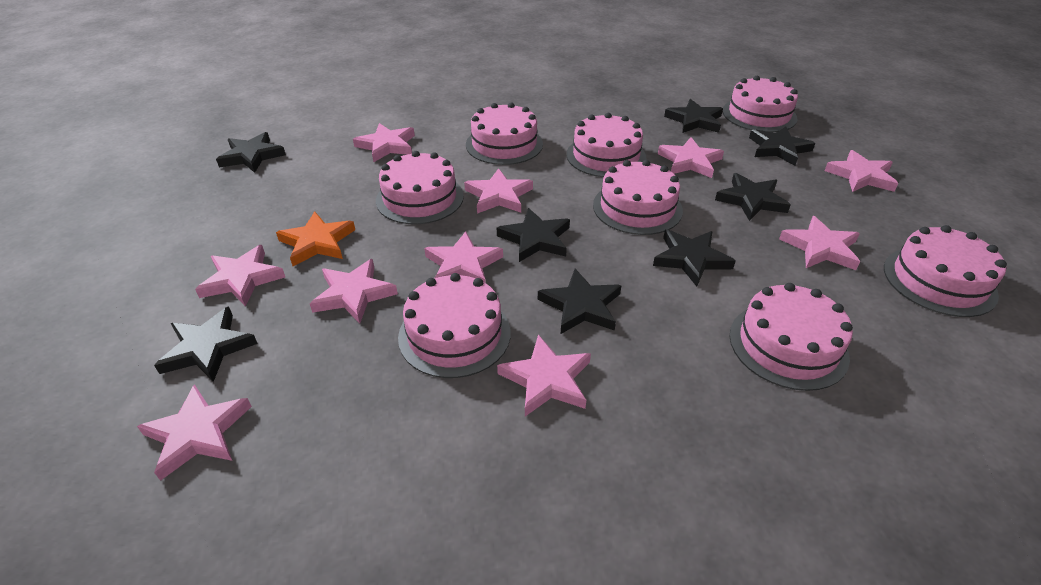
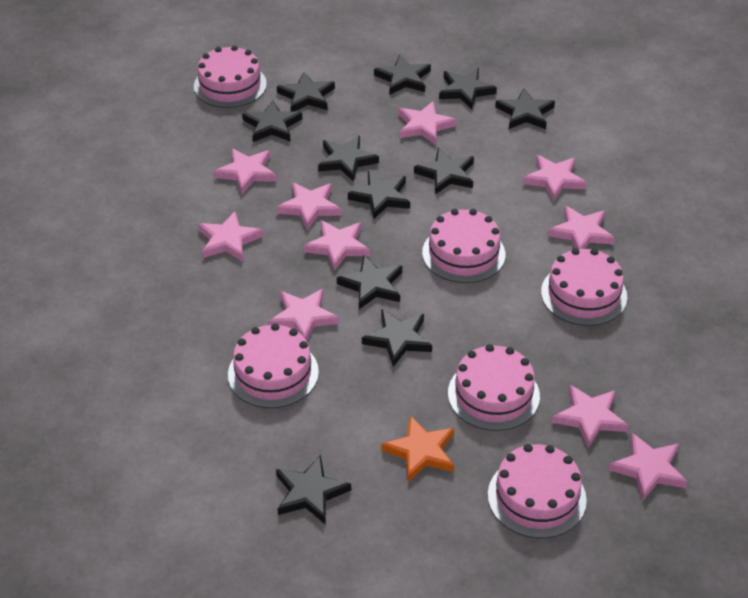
black star: 8 -> 11
pink cake: 8 -> 6

